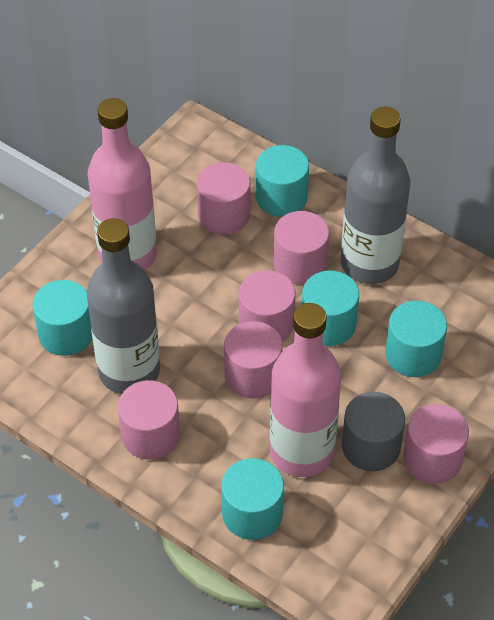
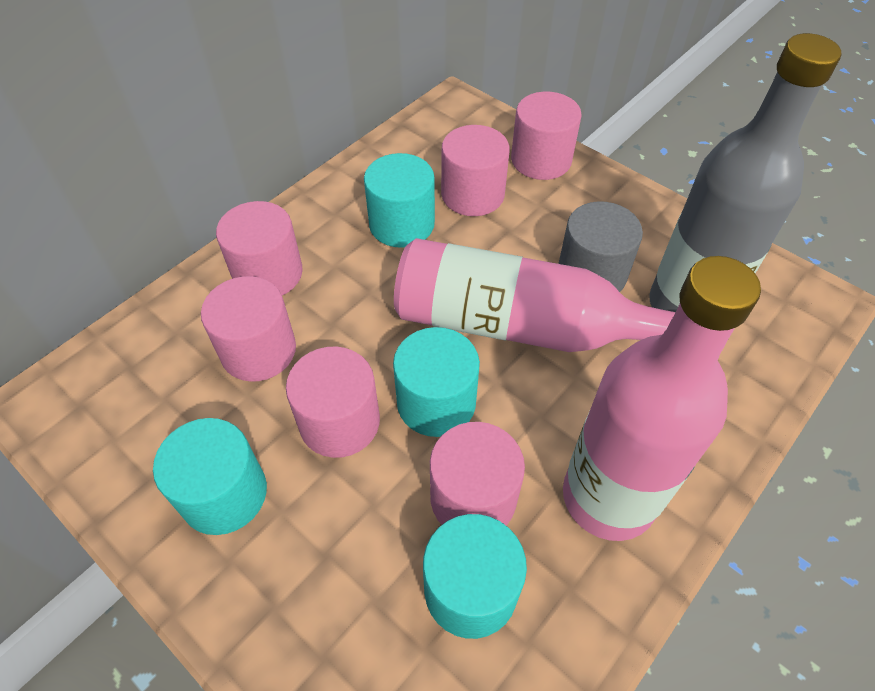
grey bottle: 2 -> 1
turquoise cylinder: 5 -> 4

